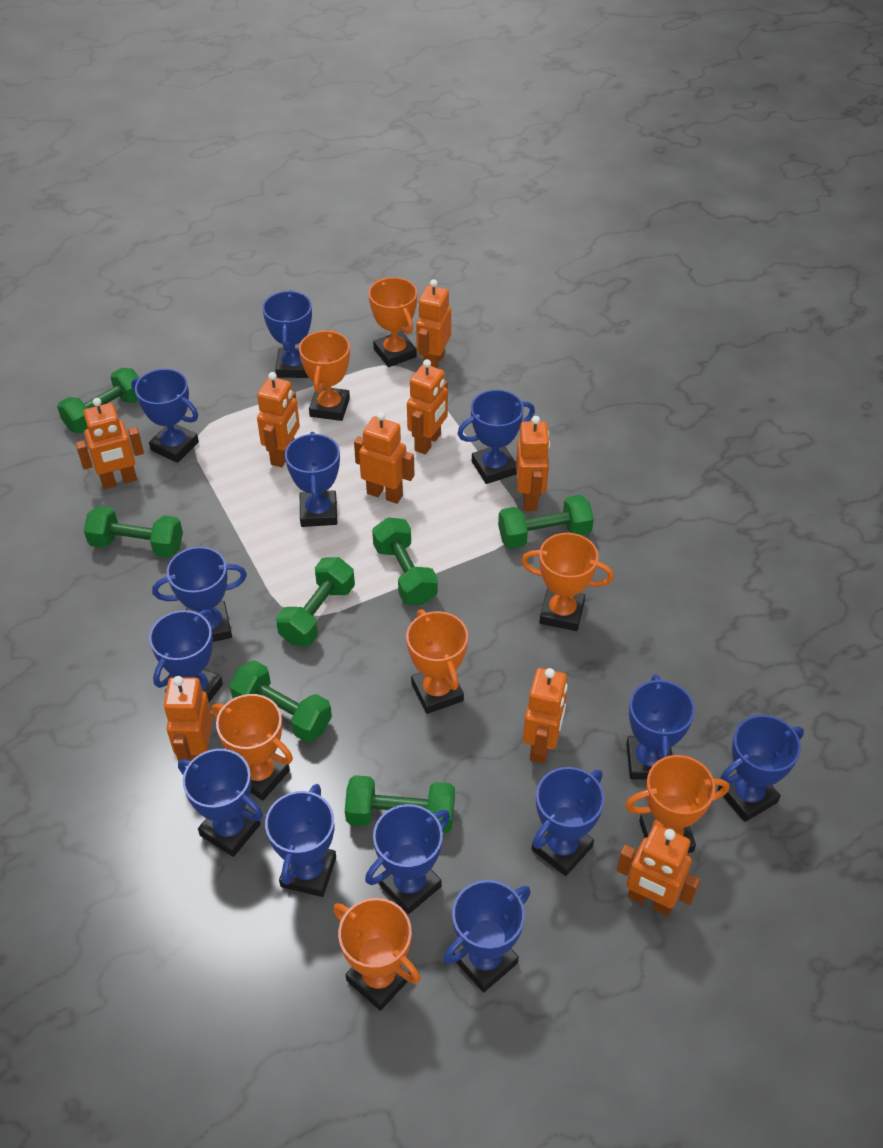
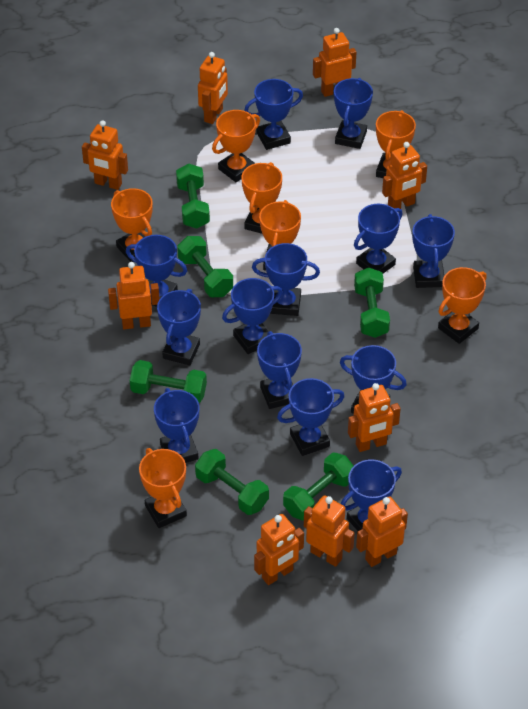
green dumbbell: 7 -> 6

